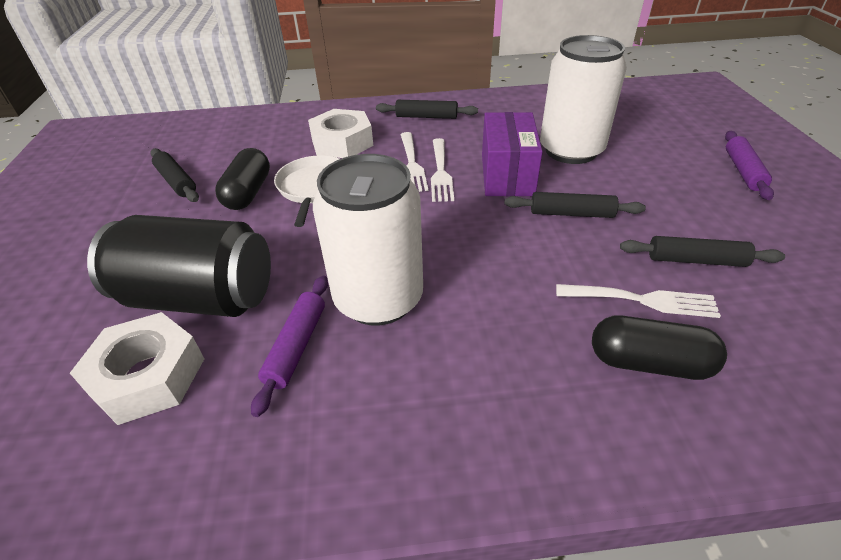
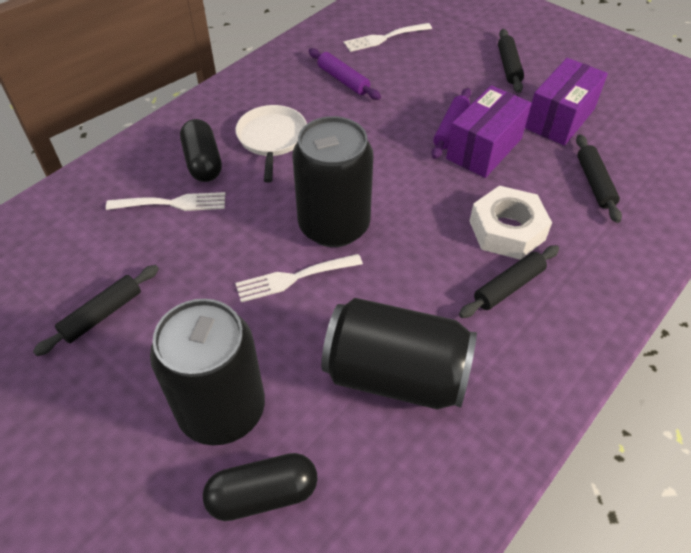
black can: 1 -> 3
purple box: 1 -> 2
white can: 2 -> 0
white nut: 2 -> 1

